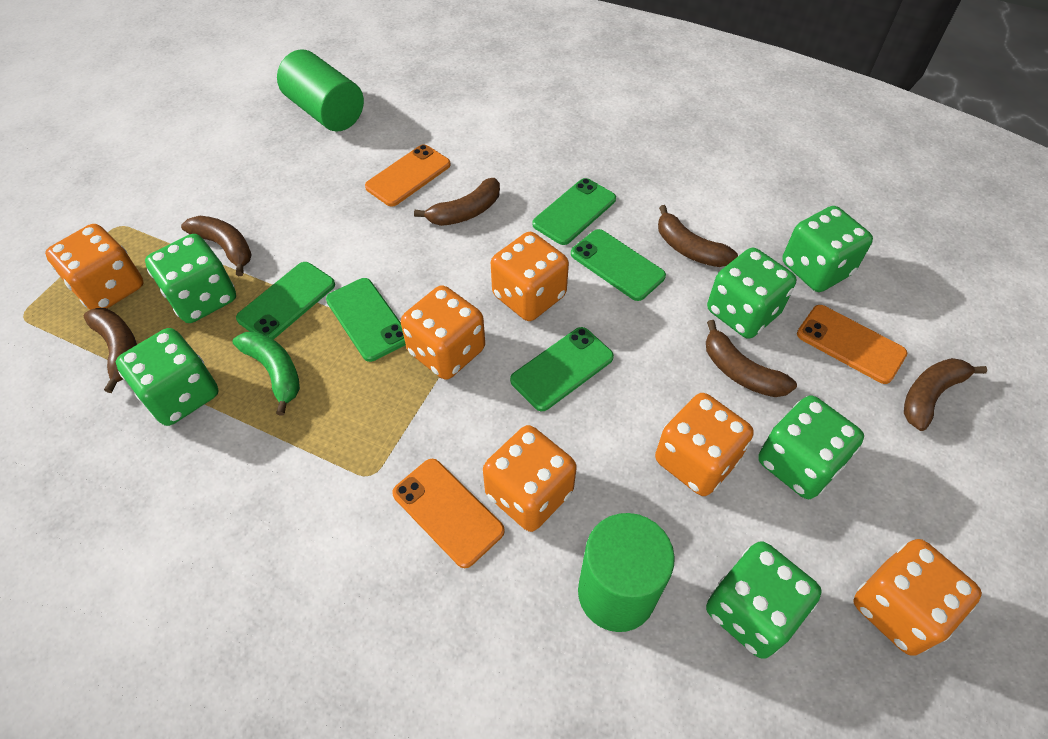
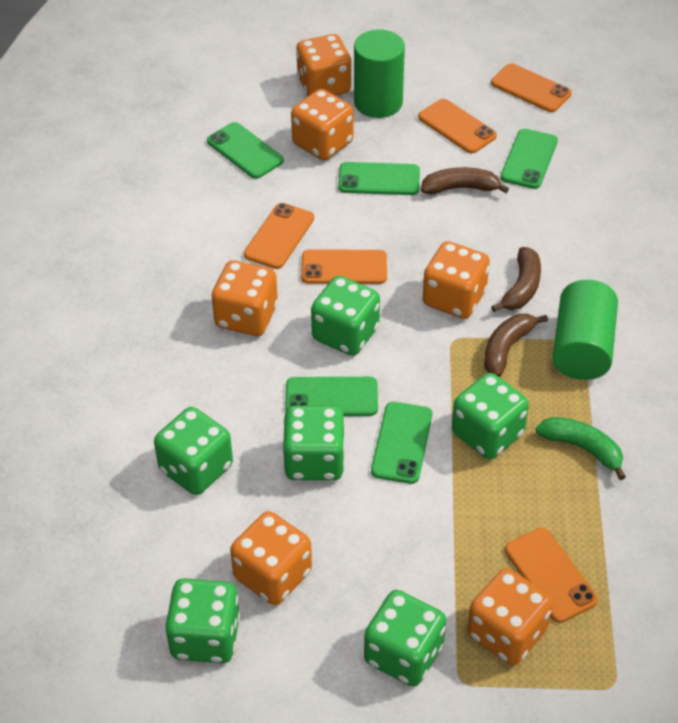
brown banana: 6 -> 3
orange phone: 3 -> 5

